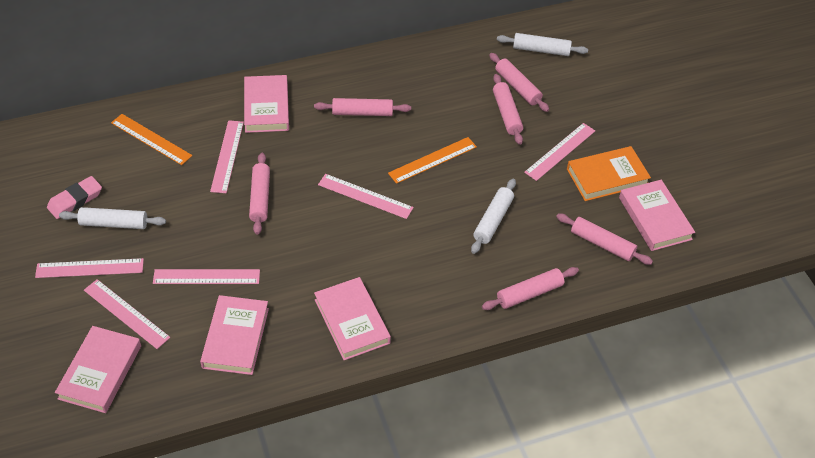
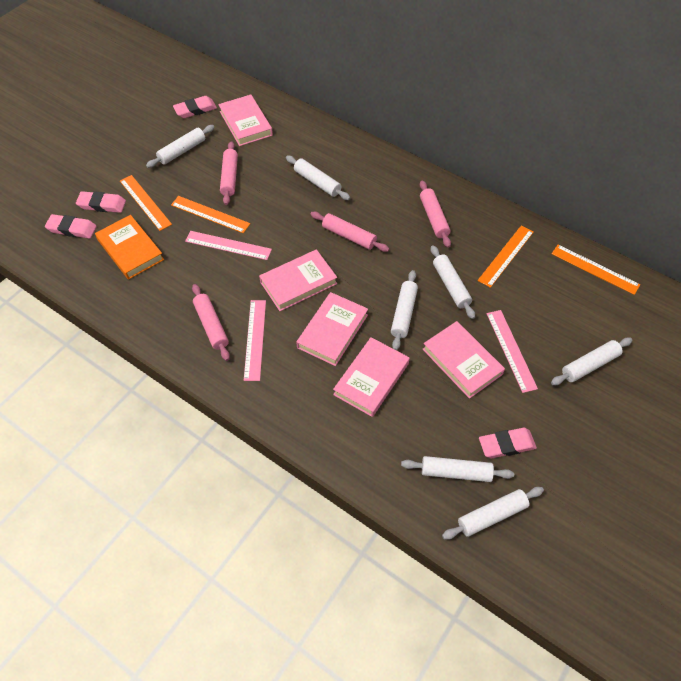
orange ruler: 2 -> 4
pink eraser: 1 -> 4
pink rolling pin: 6 -> 4
pink ruler: 6 -> 3
white rolling pin: 3 -> 7

